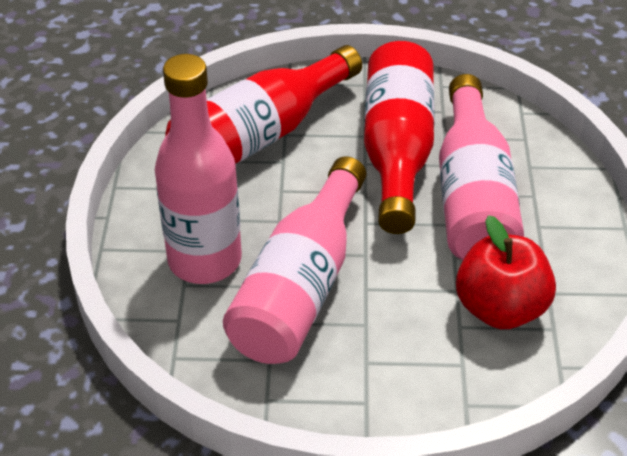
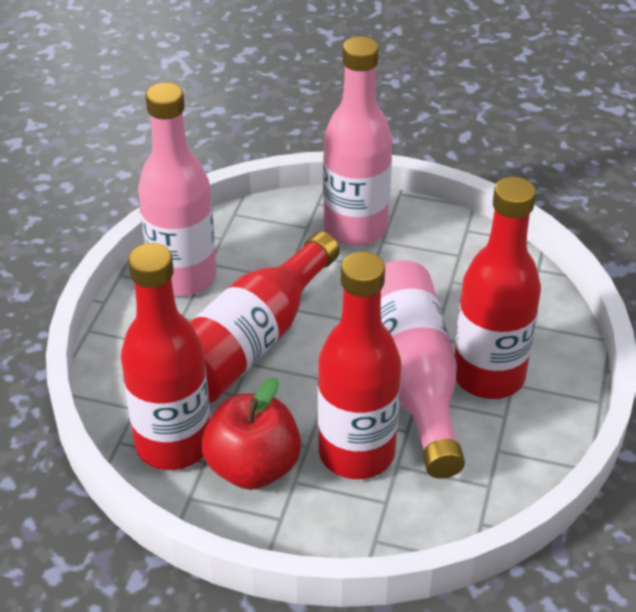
red bottle: 2 -> 4

